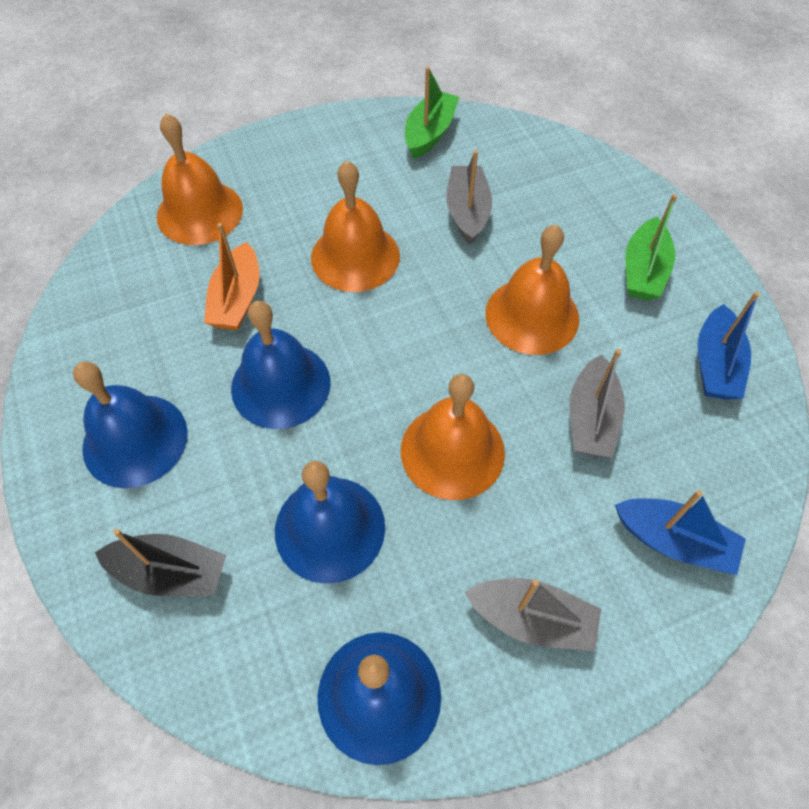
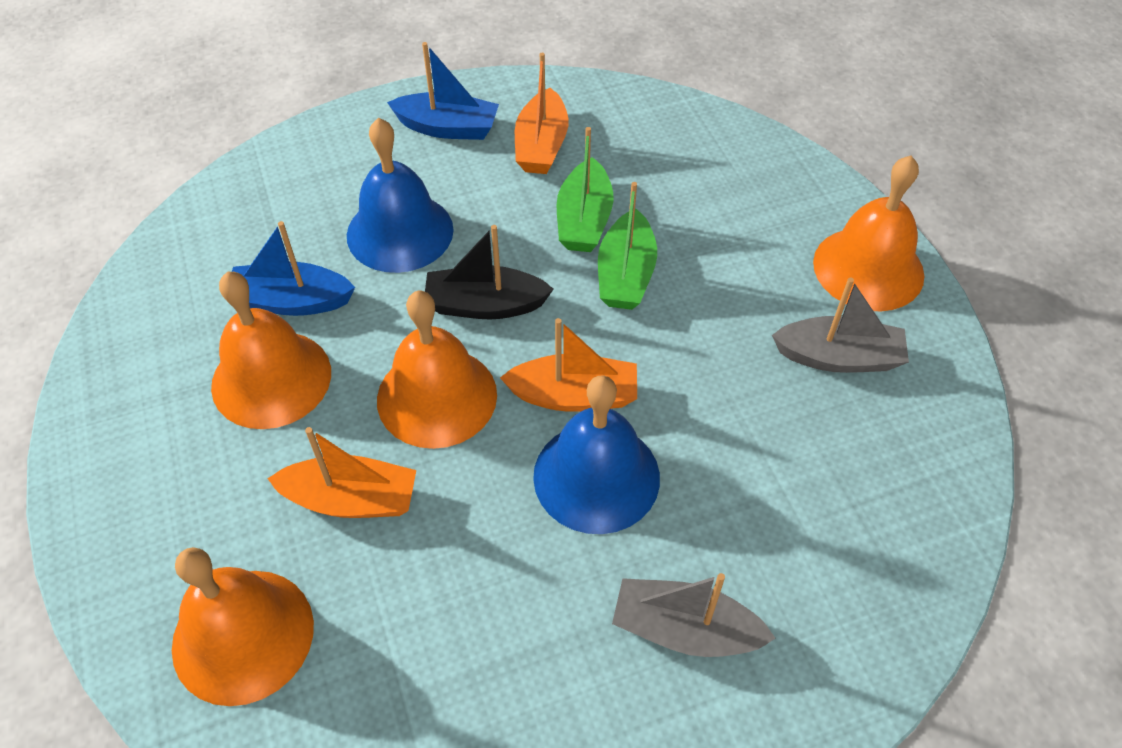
blue bell: 4 -> 2
grey boat: 3 -> 2
orange boat: 1 -> 3

